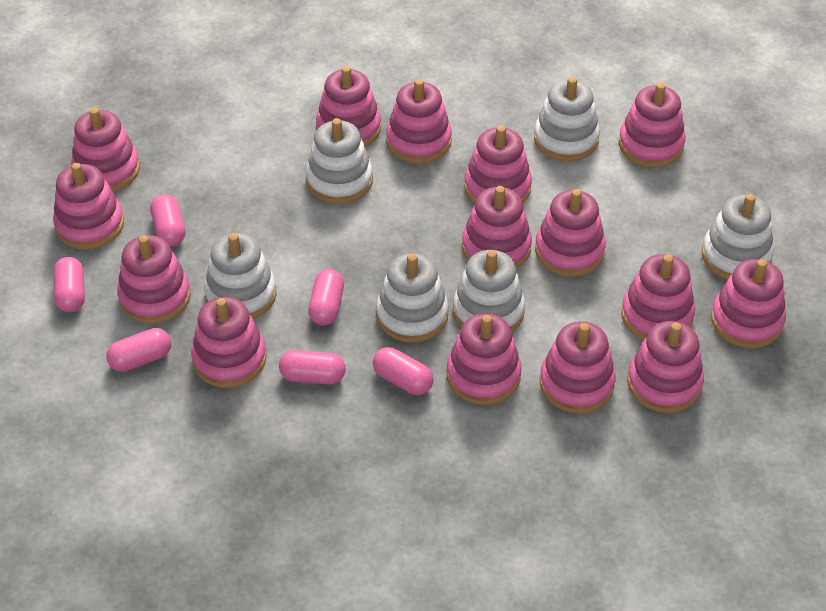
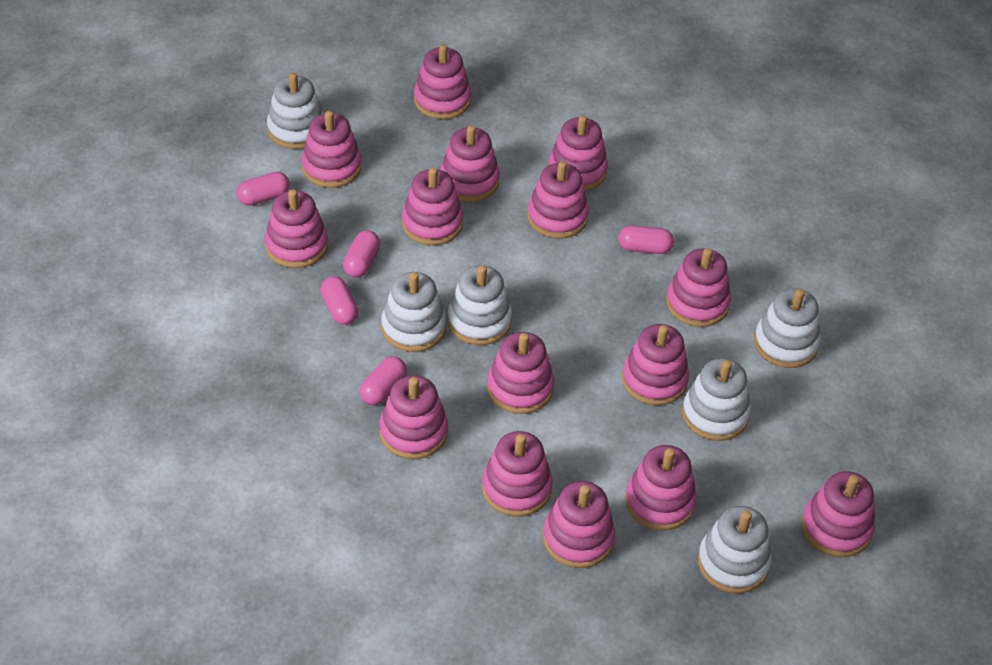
pink capsule: 6 -> 5

